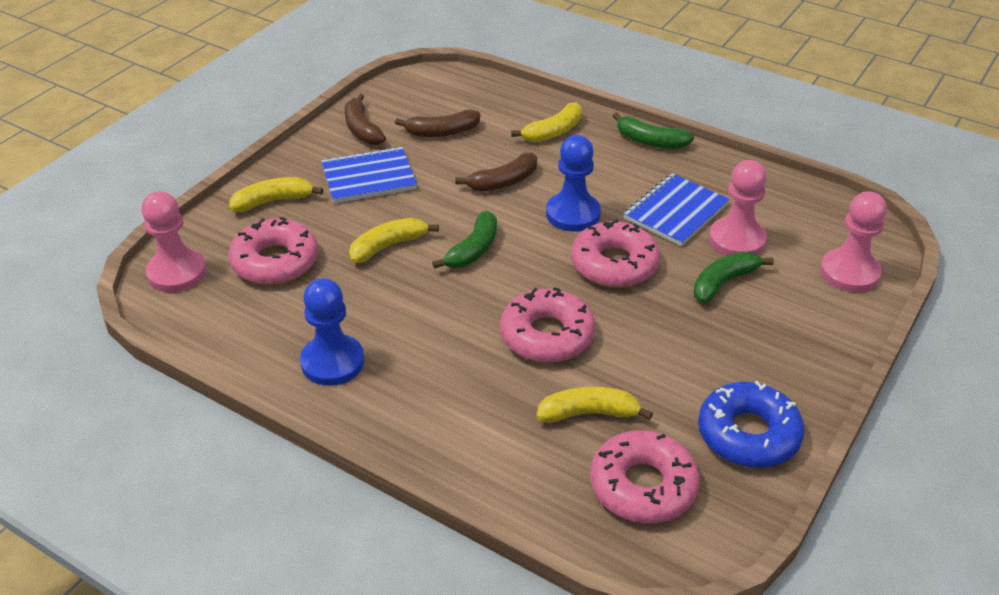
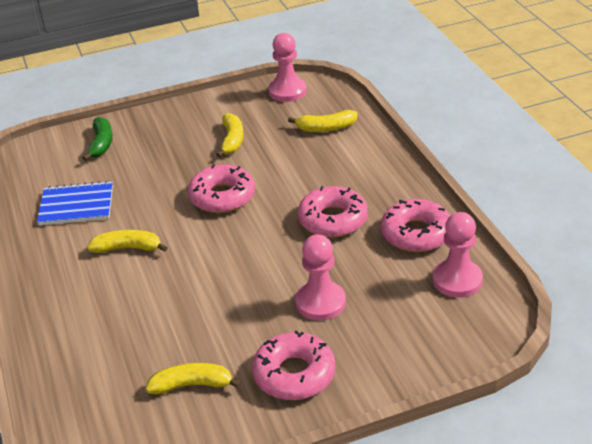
blue donut: 1 -> 0
blue notebook: 2 -> 1
blue pawn: 2 -> 0
brown banana: 3 -> 0
green banana: 3 -> 1

